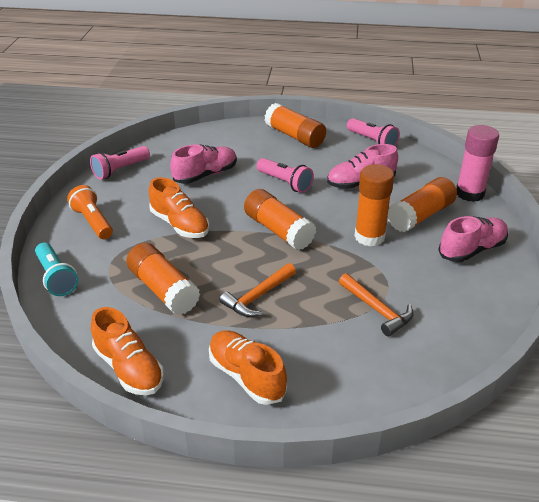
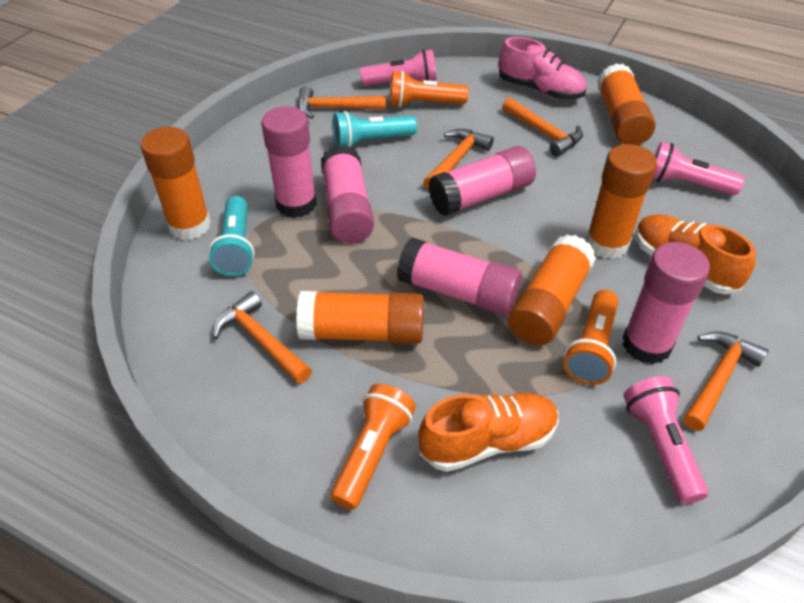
orange flashlight: 1 -> 3
orange hammer: 2 -> 5
orange shoe: 3 -> 2
pink glue stick: 1 -> 5
pink shoe: 3 -> 1
turquoise flashlight: 1 -> 2

